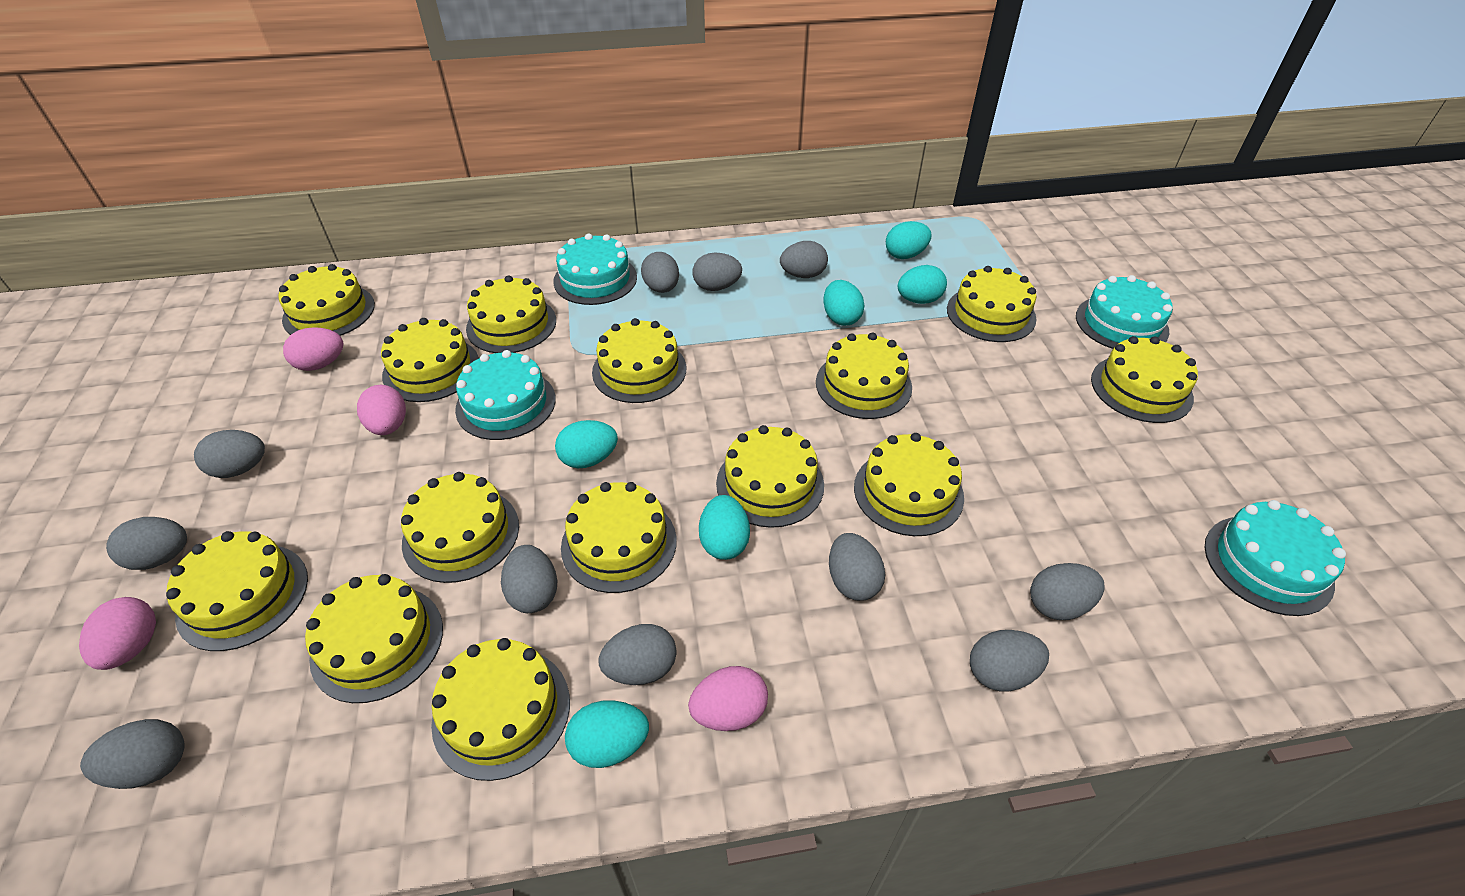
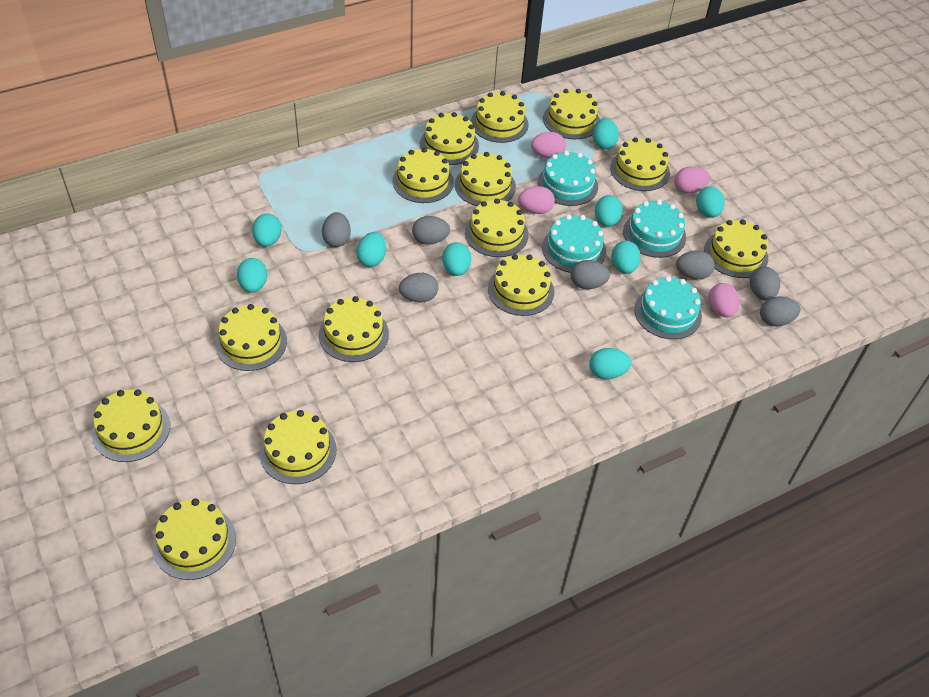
grey egg: 11 -> 7
turquoise egg: 6 -> 9

